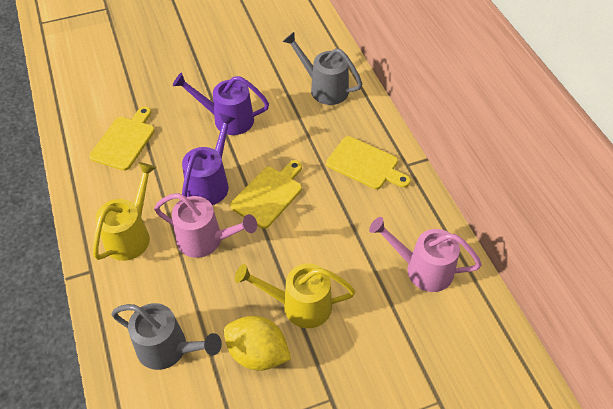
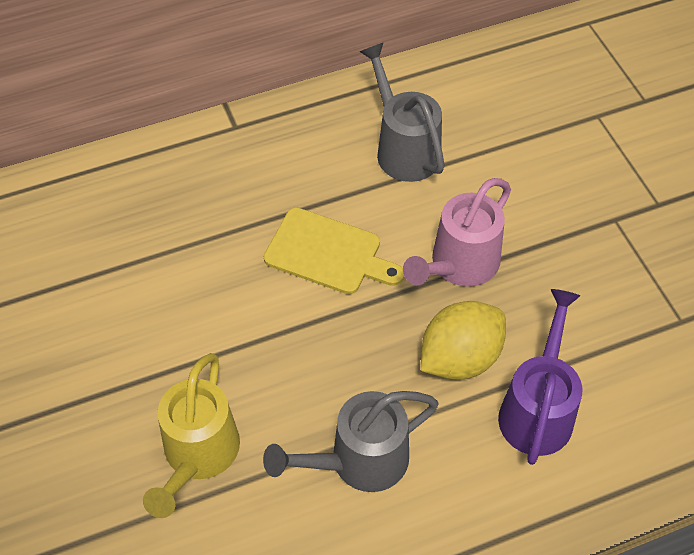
pink watering can: 2 -> 1
purple watering can: 2 -> 1
yellow cutting board: 3 -> 1
yellow watering can: 2 -> 1

